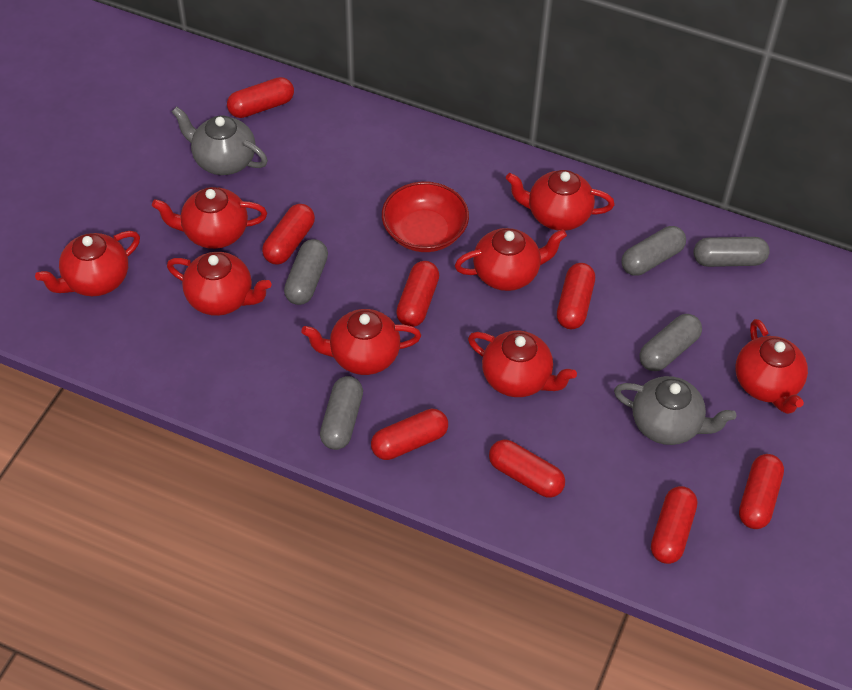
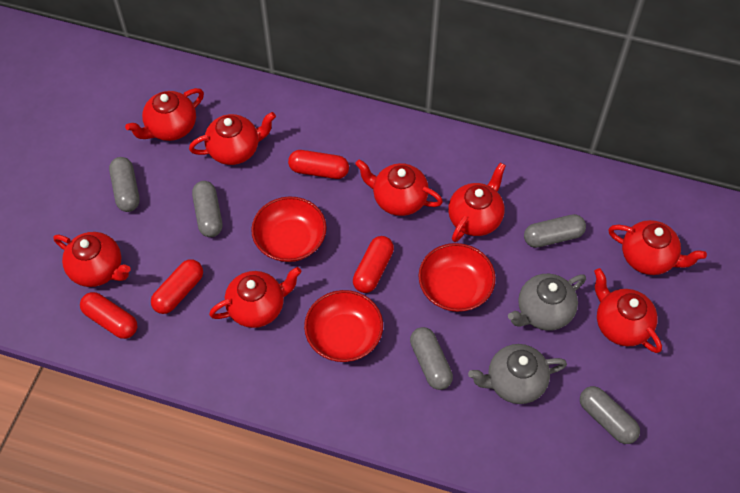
red bowl: 1 -> 3
red capsule: 8 -> 4

